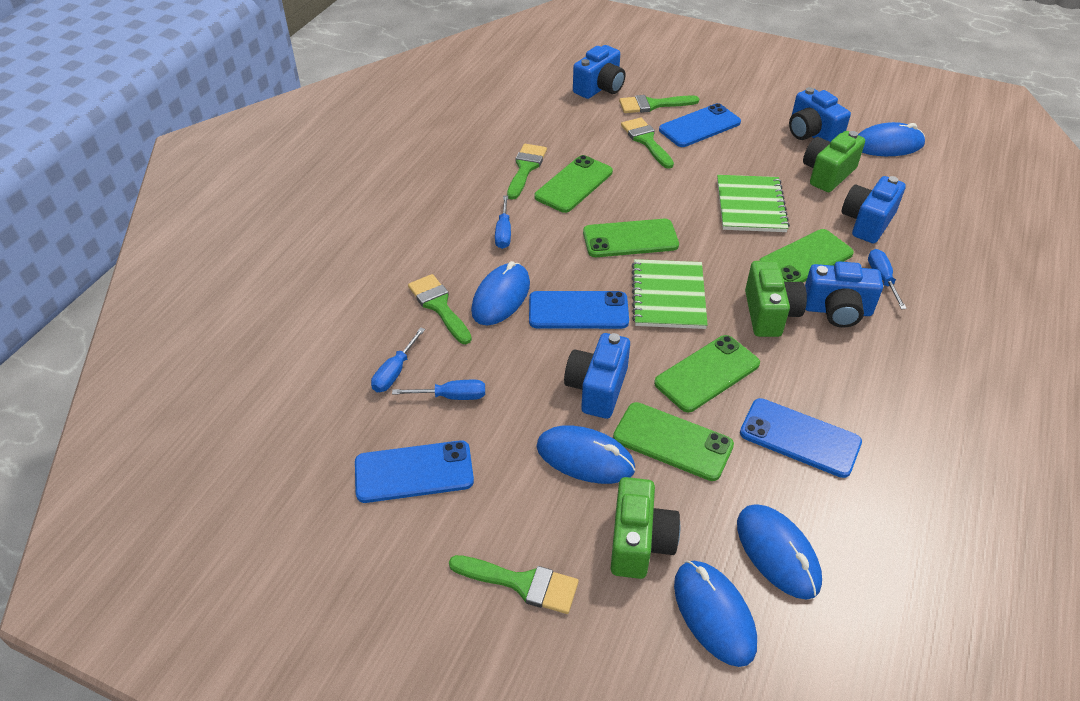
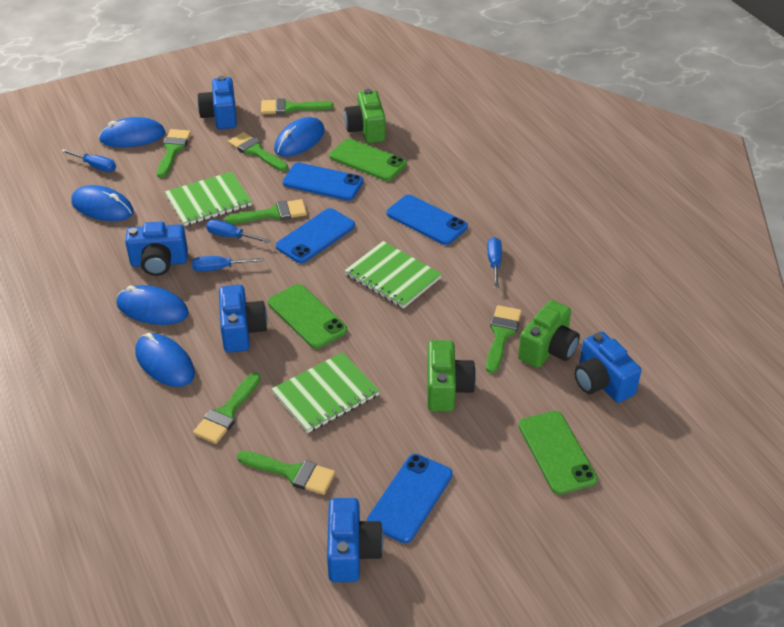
green brush: 5 -> 7
green notebook: 2 -> 3
green phone: 5 -> 3

